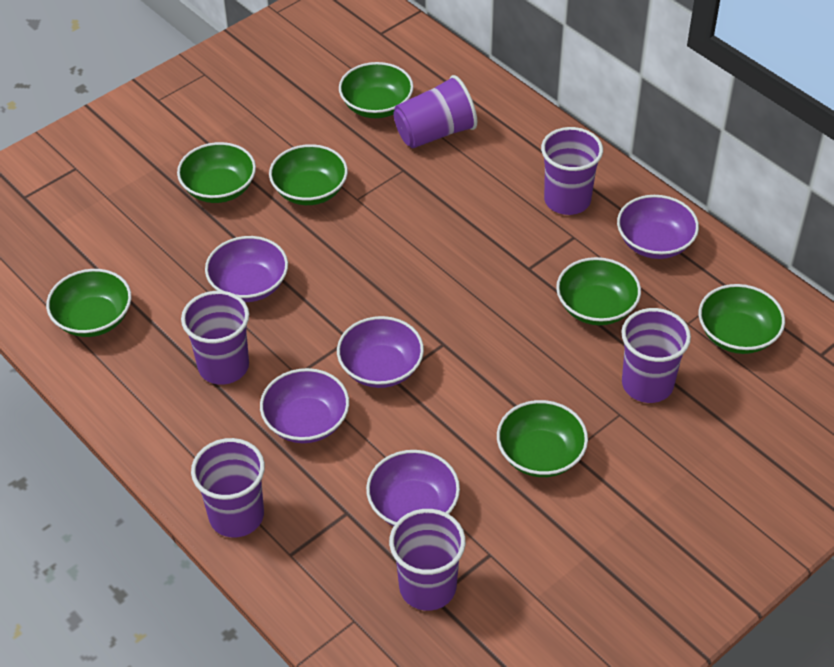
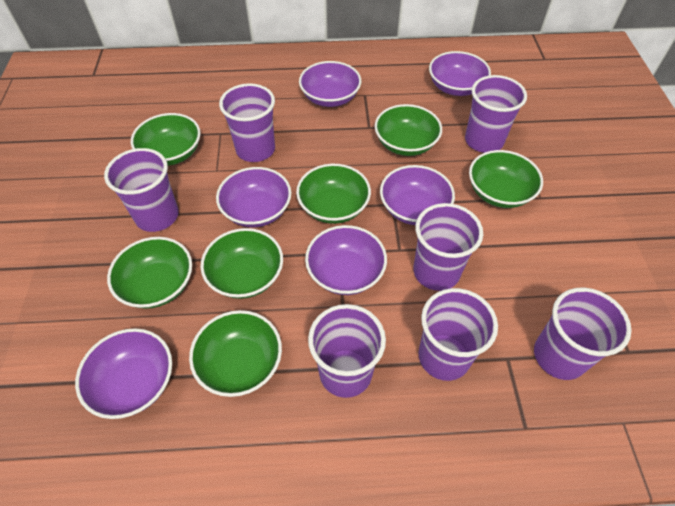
purple bowl: 5 -> 6
purple cup: 6 -> 7

